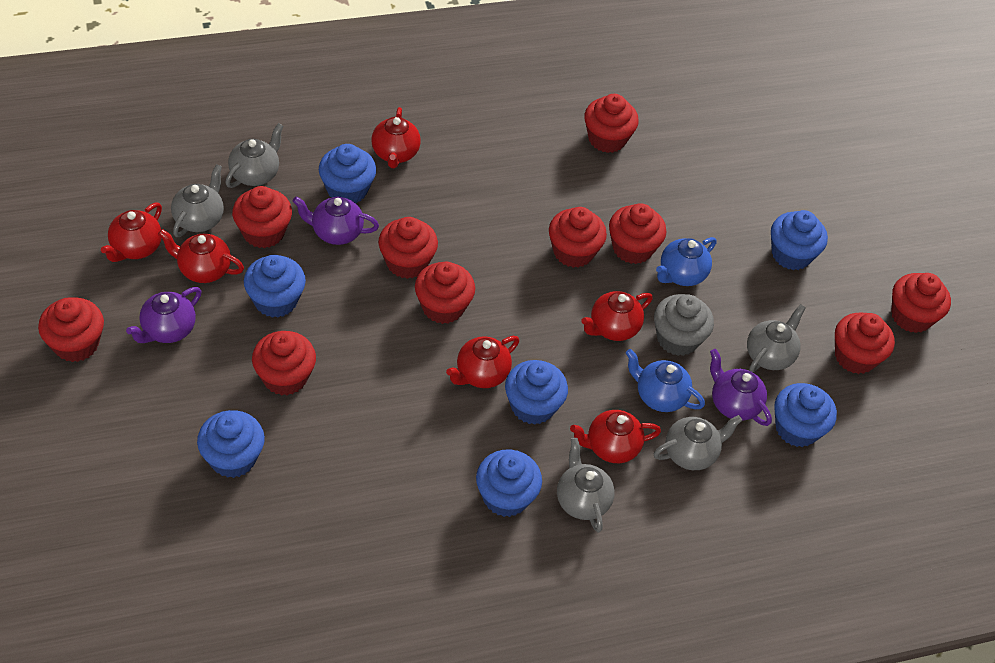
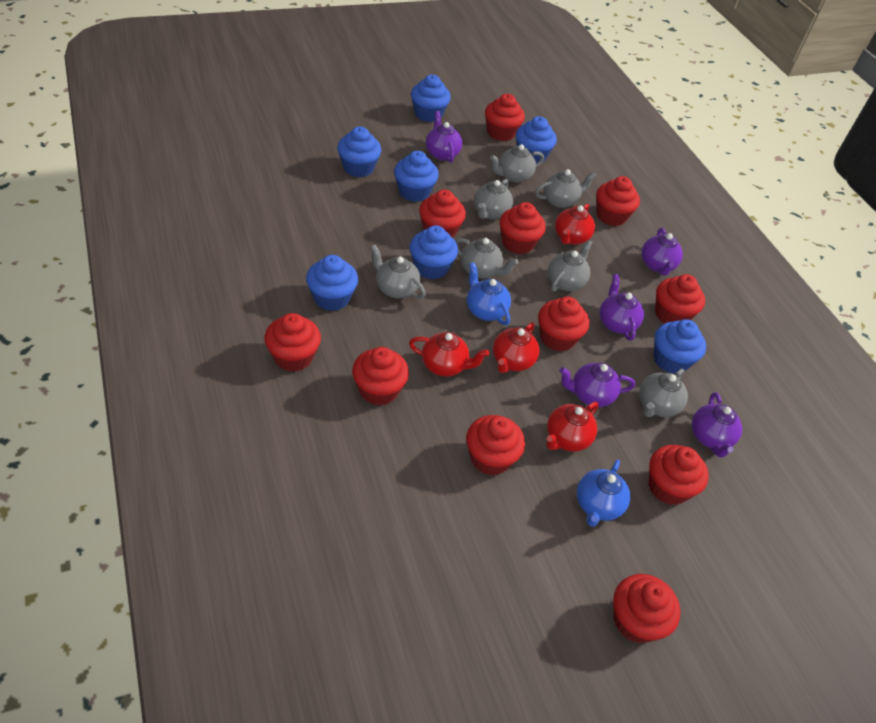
grey cupcake: 1 -> 0
grey teapot: 5 -> 7
purple teapot: 3 -> 5
red cupcake: 10 -> 11
red teapot: 6 -> 4

